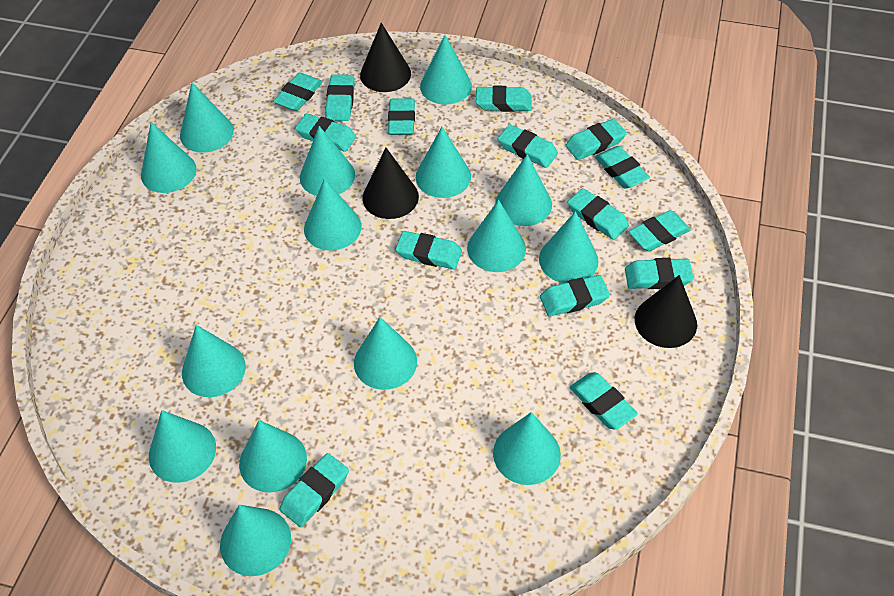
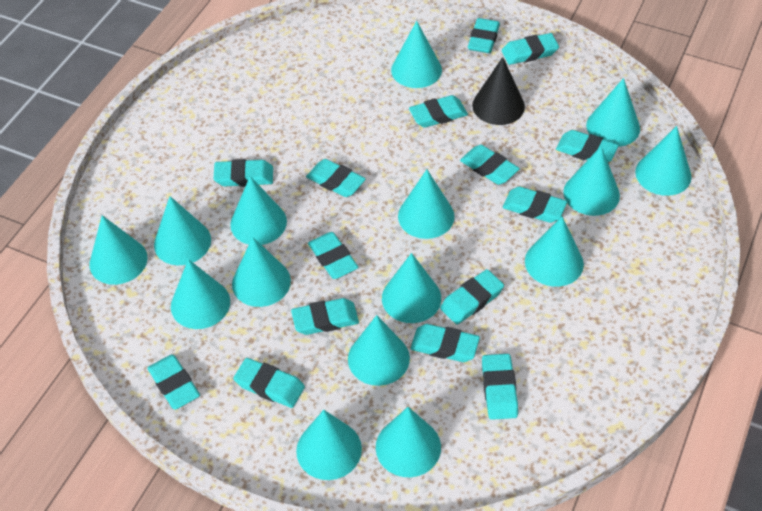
black cone: 3 -> 1

